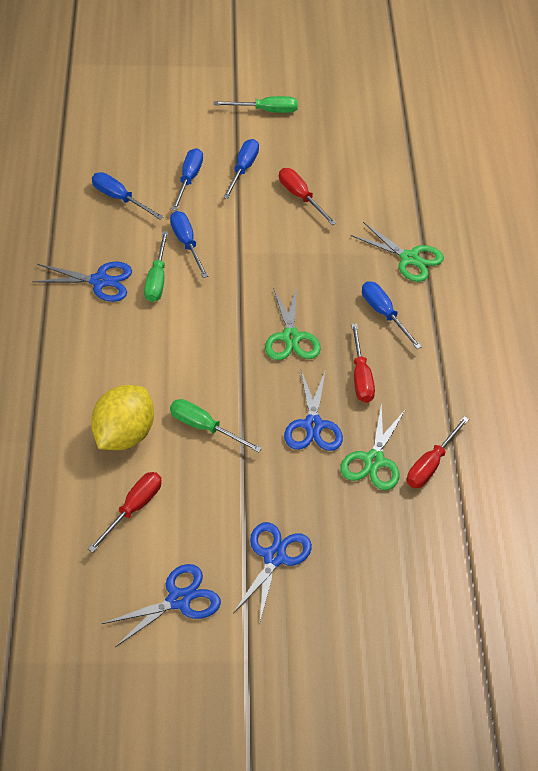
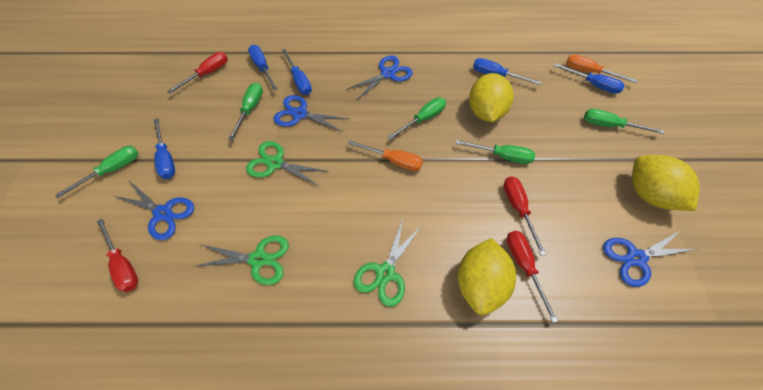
green screwdriver: 3 -> 5
orange screwdriver: 0 -> 2
yellow lemon: 1 -> 3

